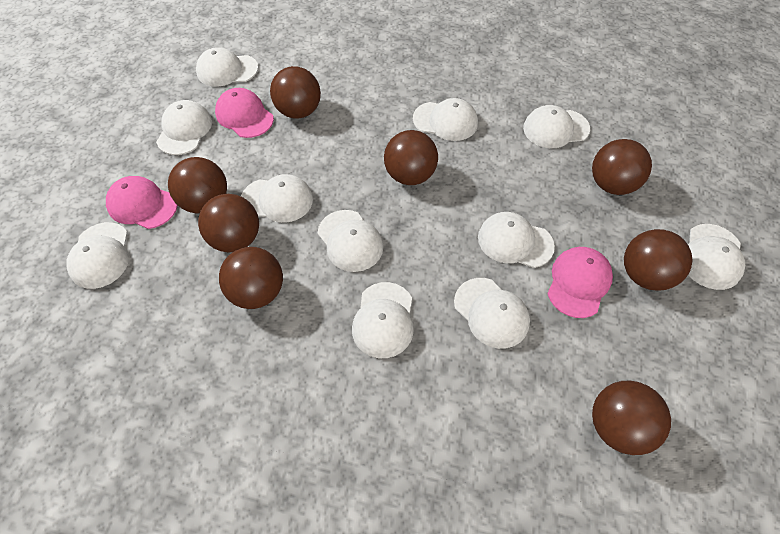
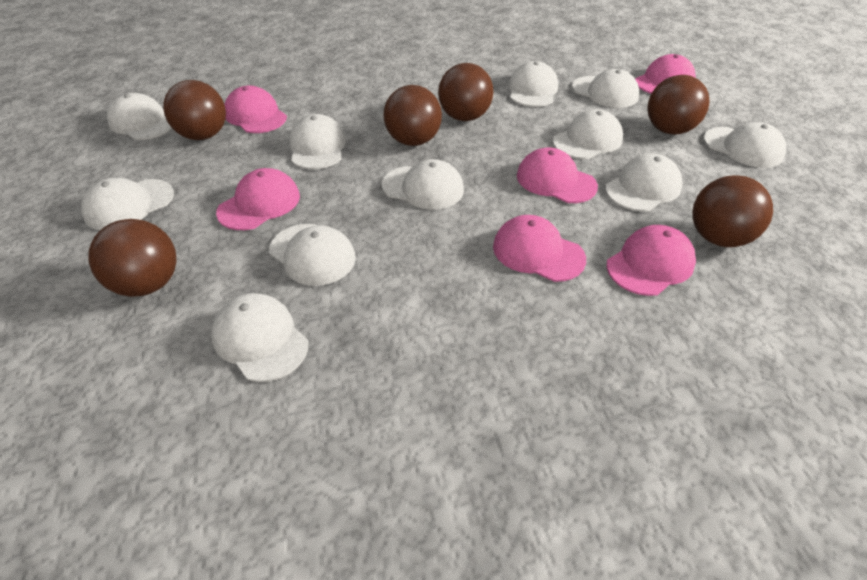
brown ball: 8 -> 6
pink cap: 3 -> 6

